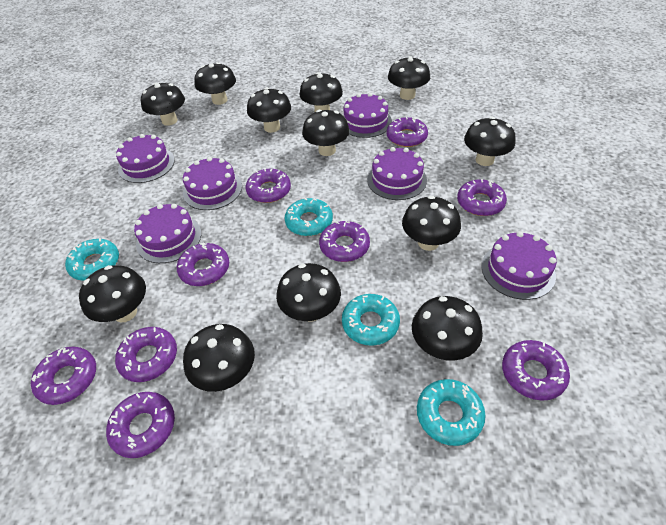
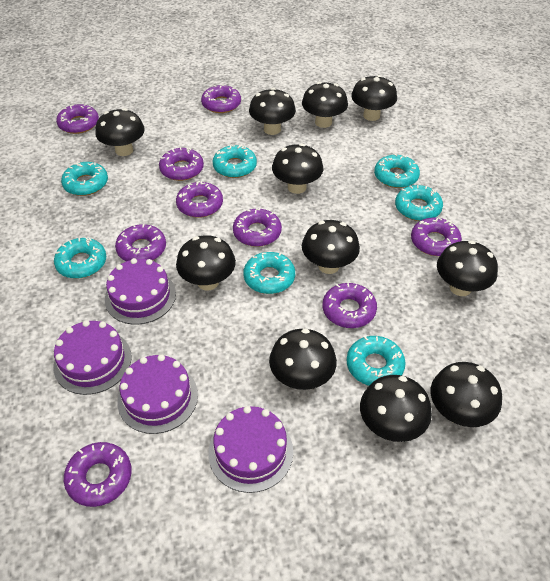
black mushroom: 12 -> 11
purple cake: 6 -> 4
turquoise donut: 4 -> 7

